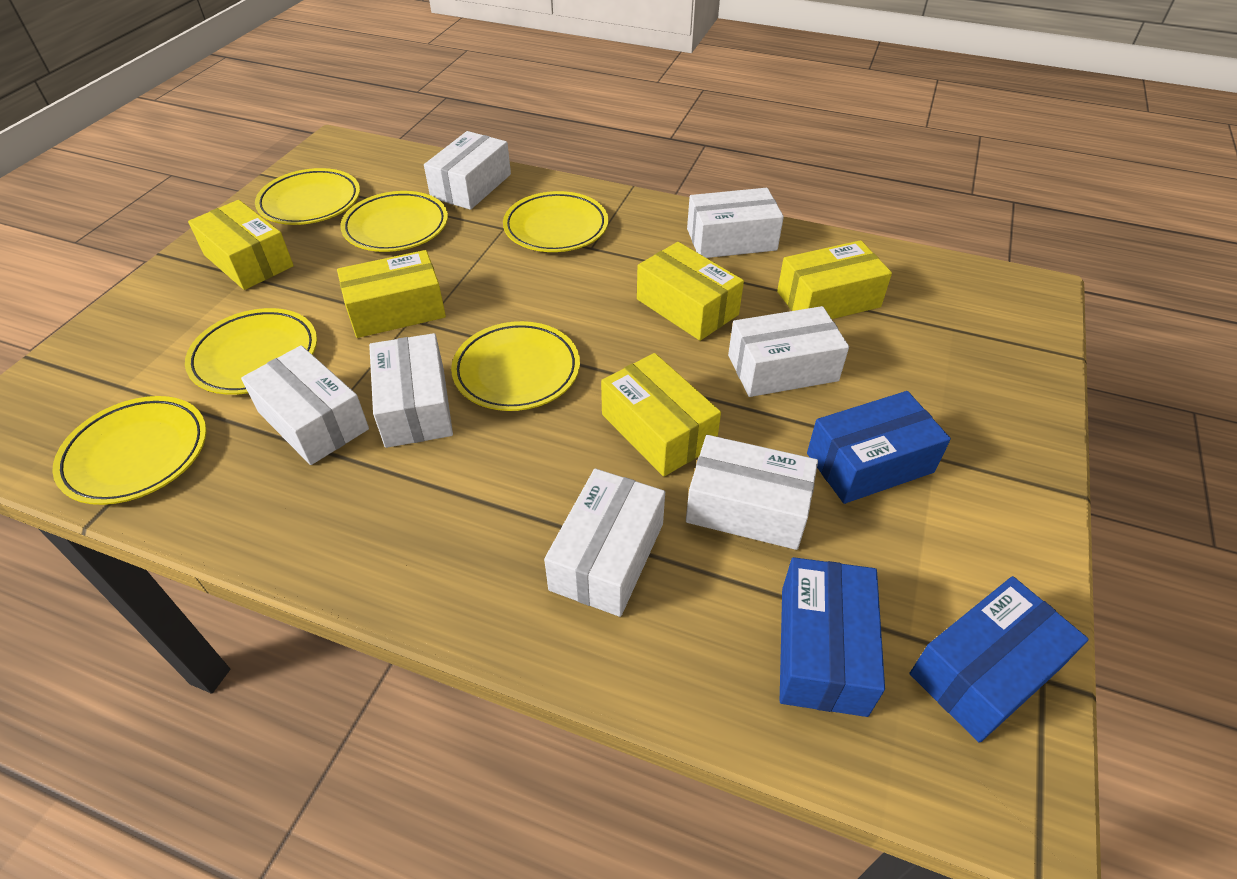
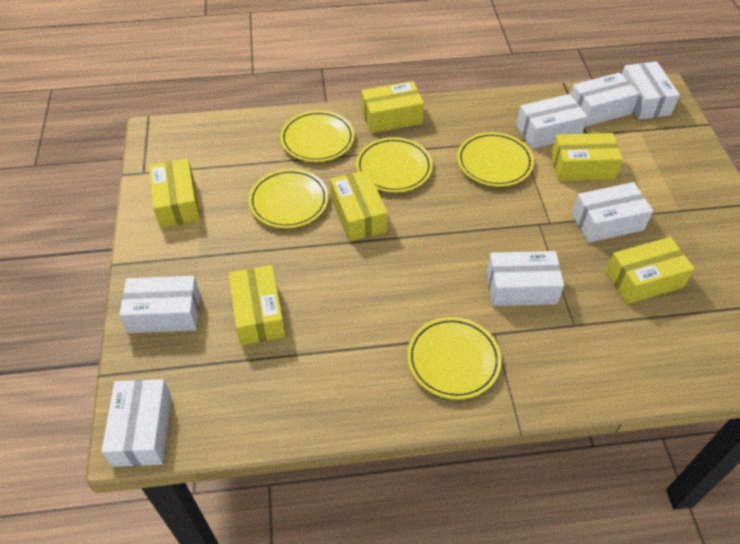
blue box: 3 -> 0
yellow box: 5 -> 6
yellow plate: 6 -> 5

